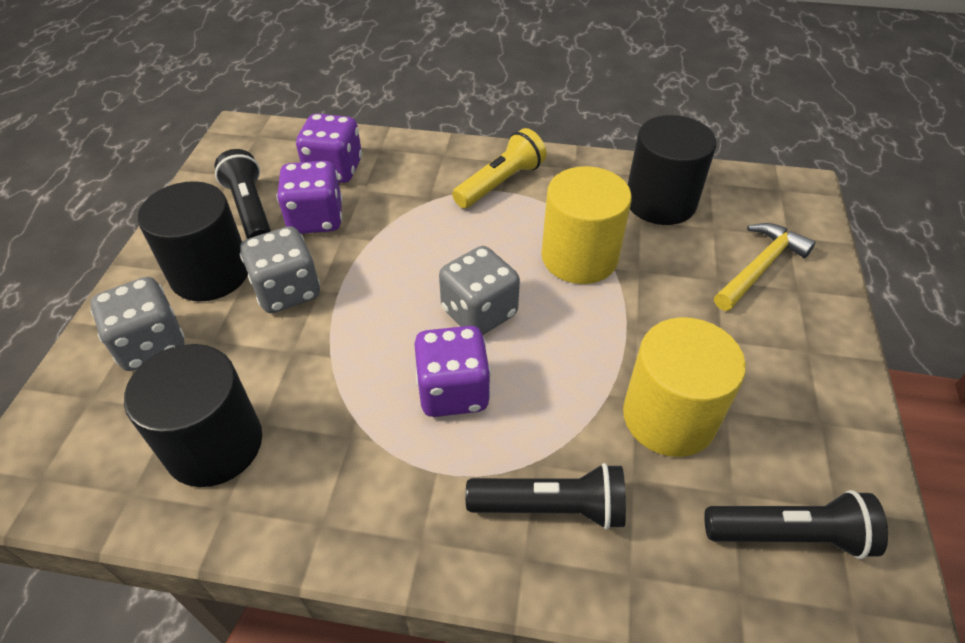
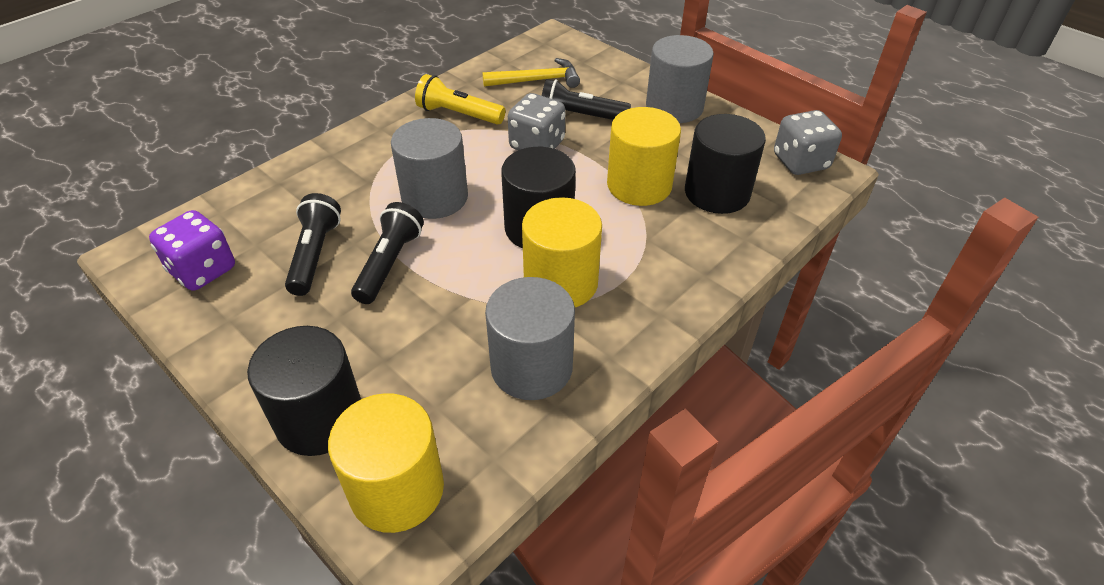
grey cylinder: 0 -> 3
grey dice: 3 -> 2
purple dice: 3 -> 1
yellow cylinder: 2 -> 3

